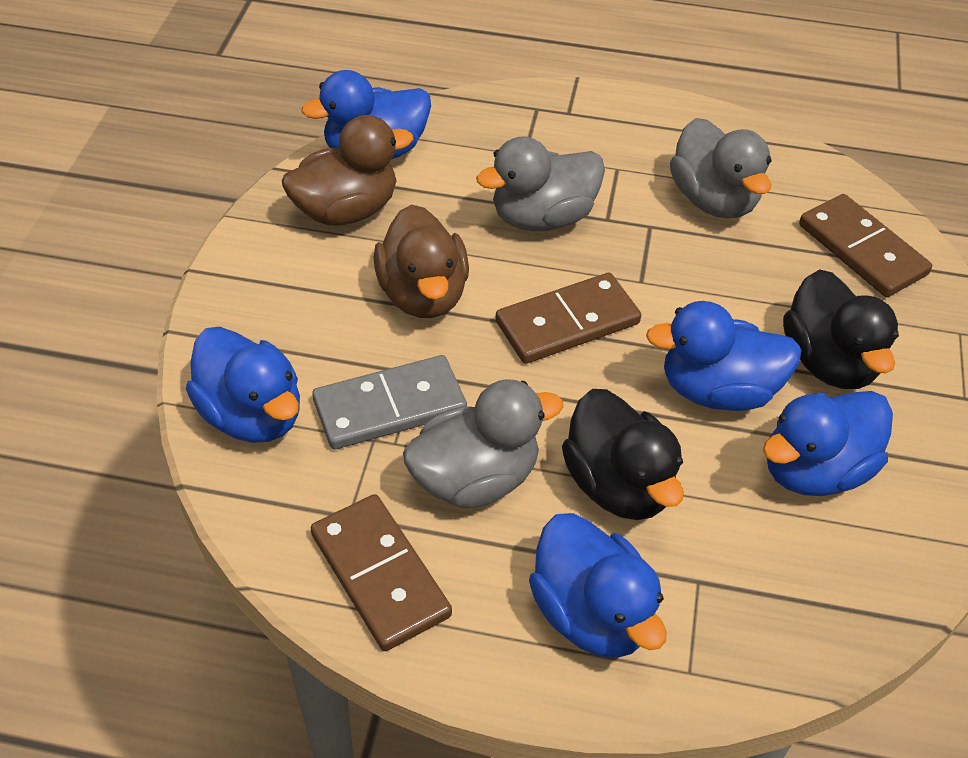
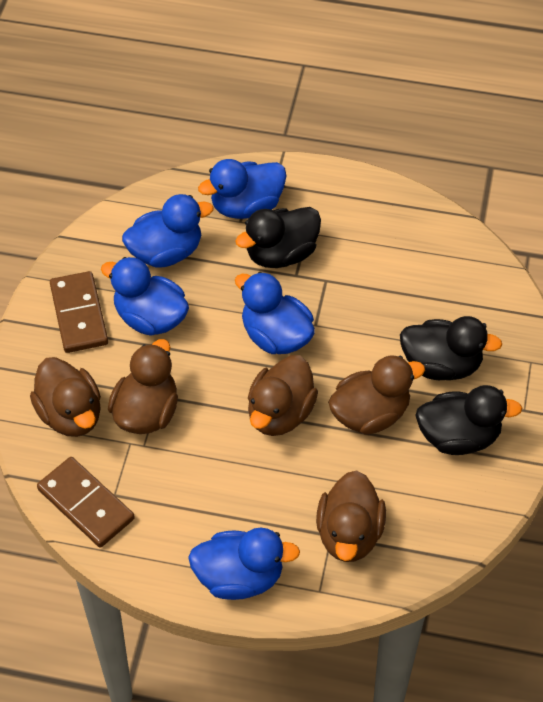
black duck: 2 -> 3
brown domino: 3 -> 2
brown duck: 2 -> 5
grey domino: 1 -> 0
grey duck: 3 -> 0

